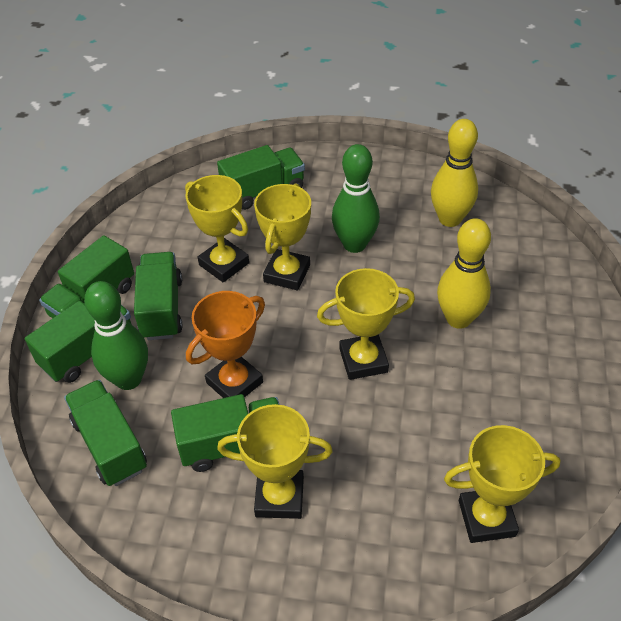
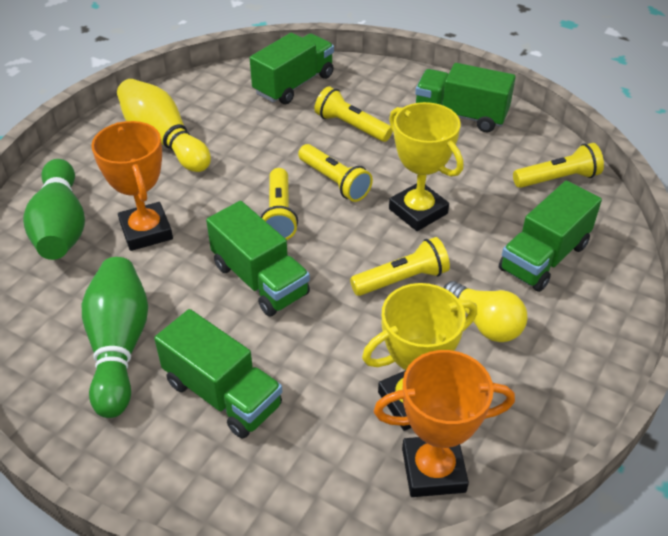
green truck: 6 -> 5
orange trophy: 1 -> 2
yellow bowling pin: 2 -> 1
yellow flashlight: 0 -> 5
yellow light bulb: 0 -> 1
yellow trophy: 5 -> 2

